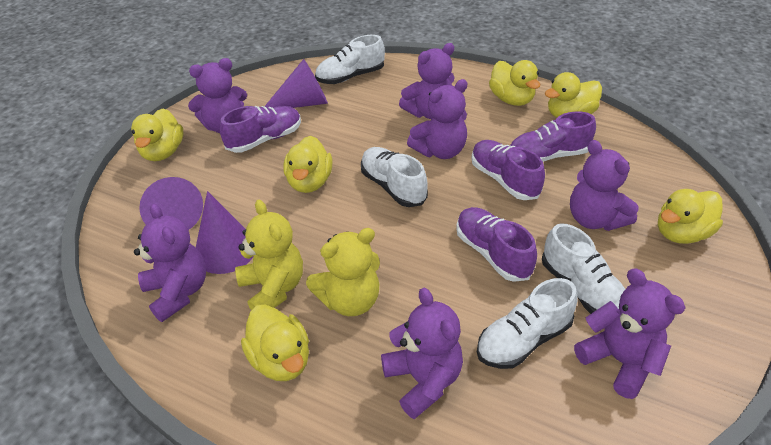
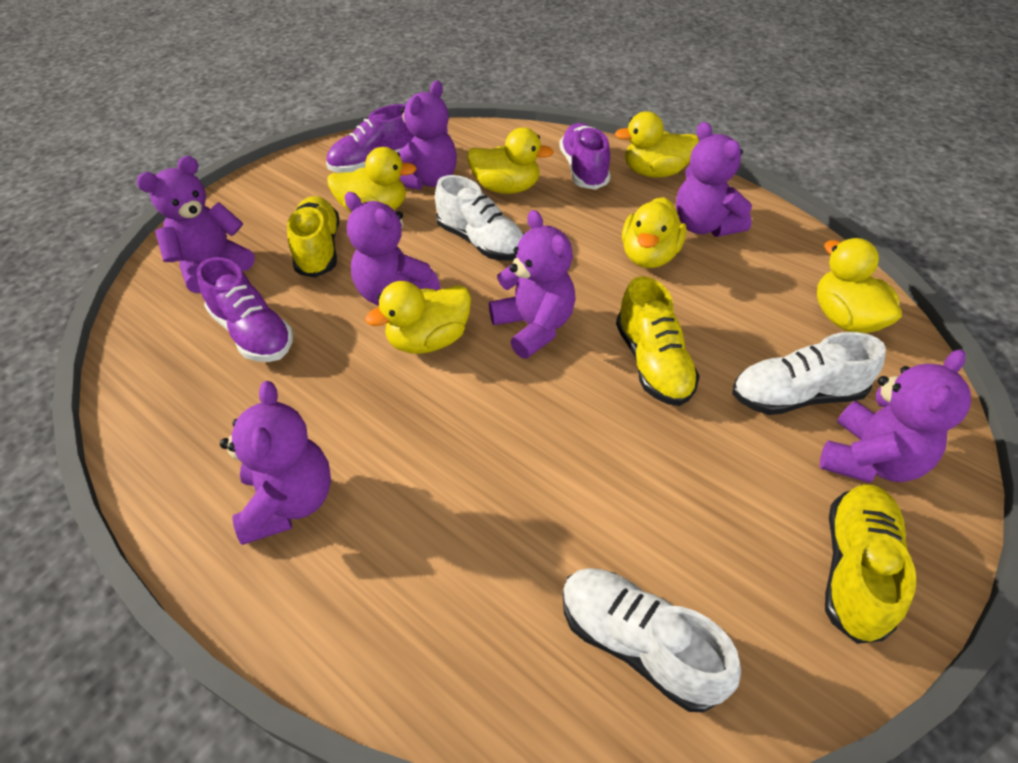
purple cone: 3 -> 0
purple shoe: 4 -> 3
white shoe: 4 -> 3
yellow shoe: 0 -> 3
yellow teddy bear: 2 -> 0

